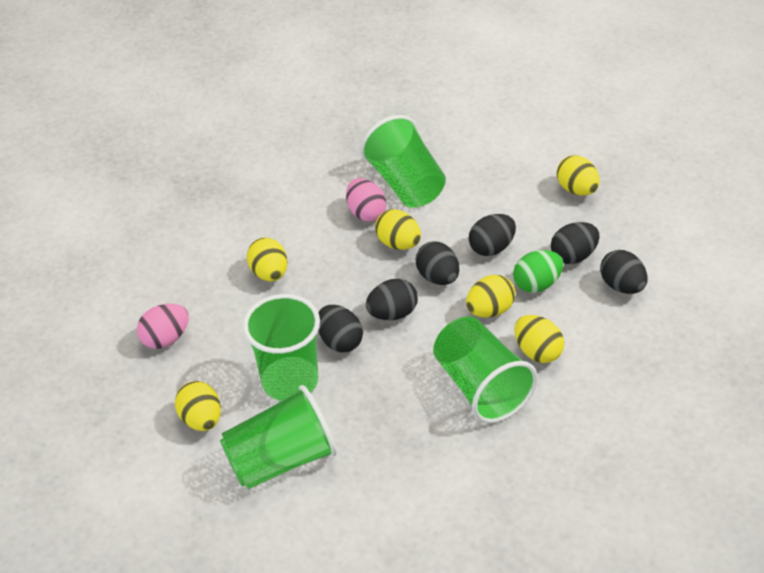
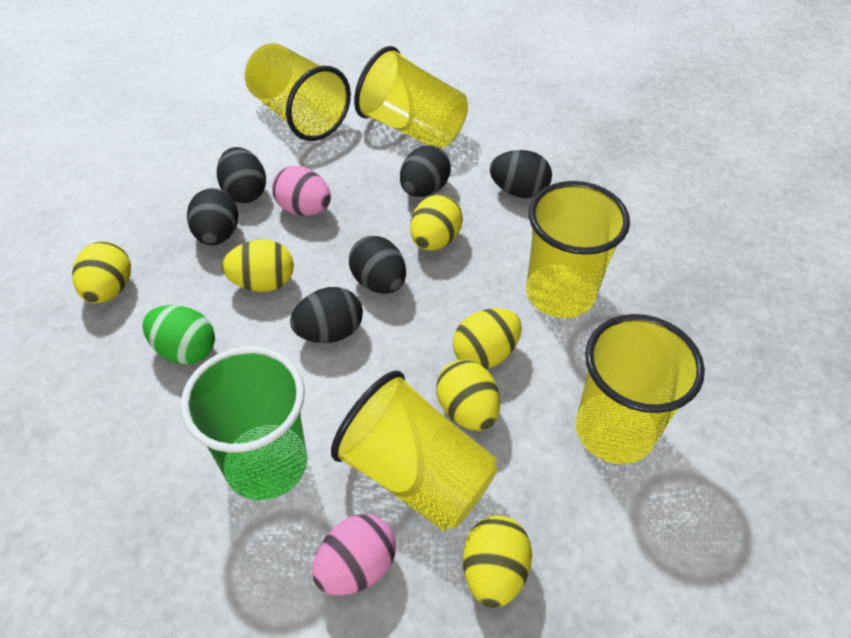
green cup: 4 -> 1
yellow cup: 0 -> 5

